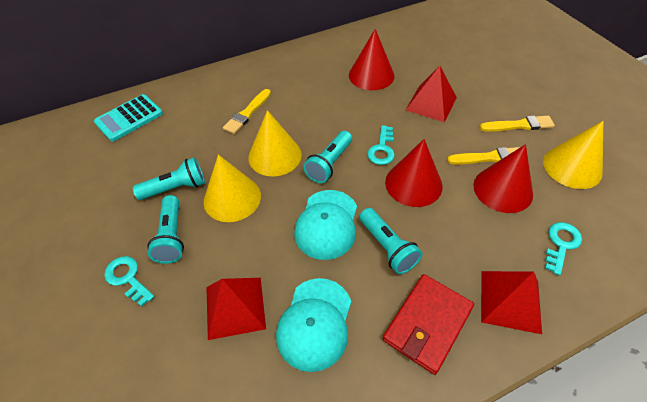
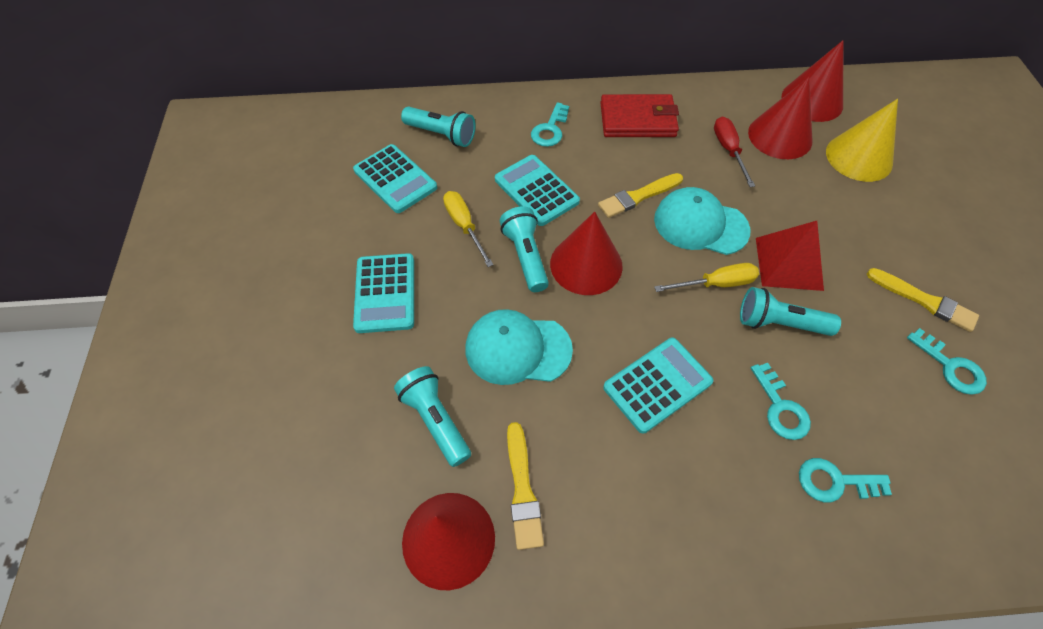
red cone: 3 -> 4
red pyramid: 3 -> 1
red screwdriver: 0 -> 1
turquoise calculator: 1 -> 4
turquoise key: 3 -> 4
yellow cone: 3 -> 1
yellow screwdriver: 0 -> 2

